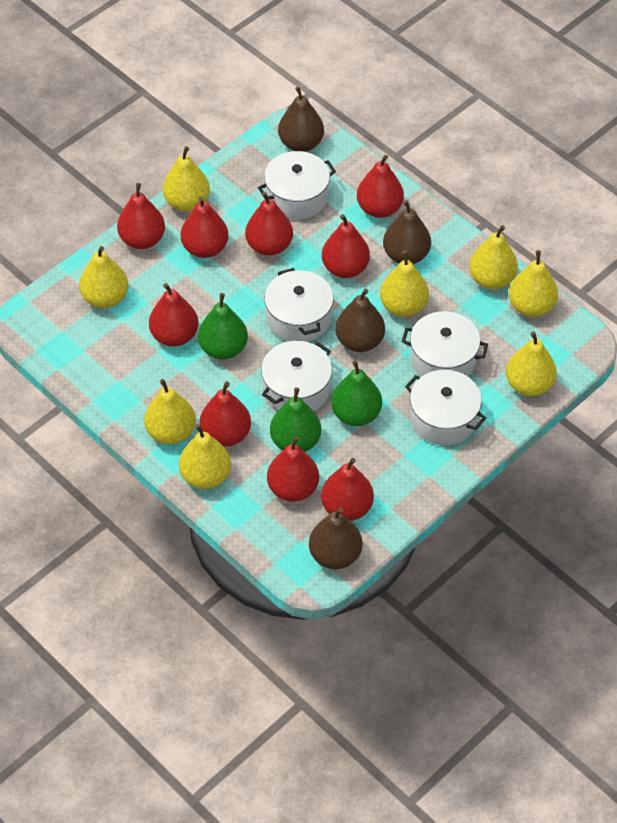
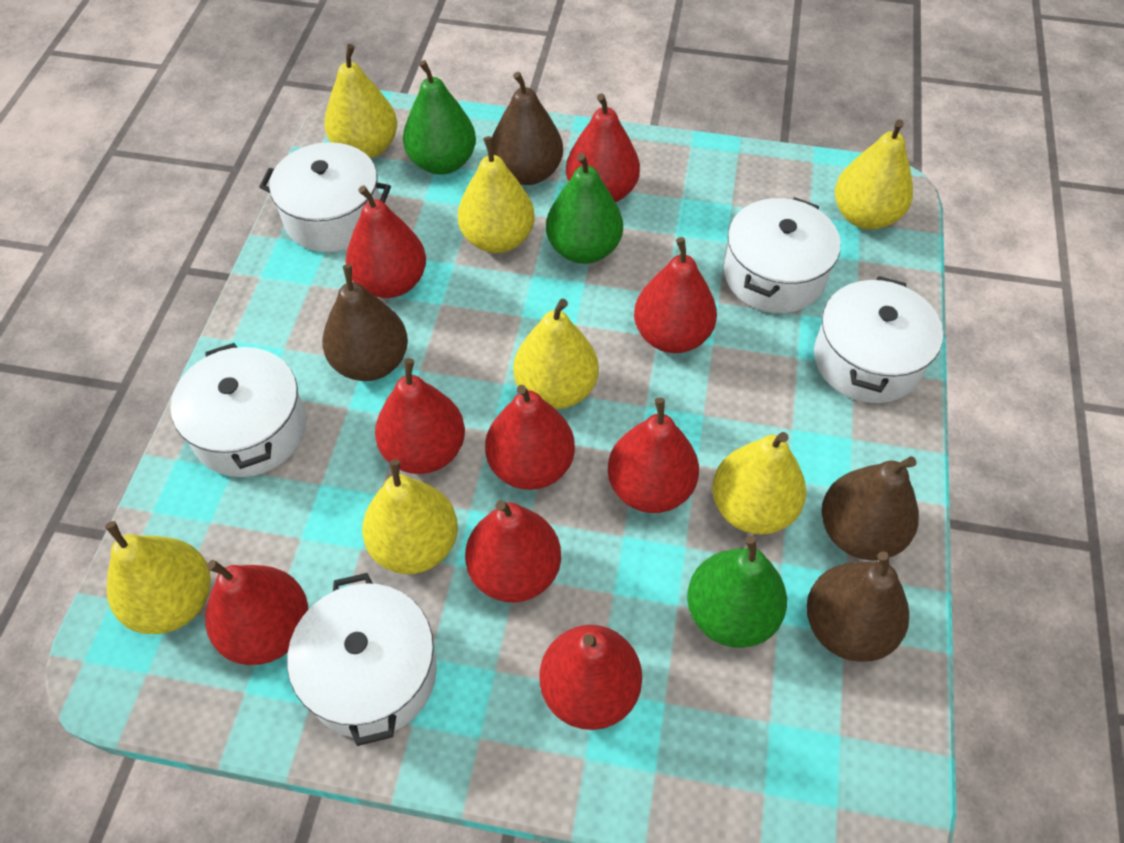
yellow pear: 8 -> 7

